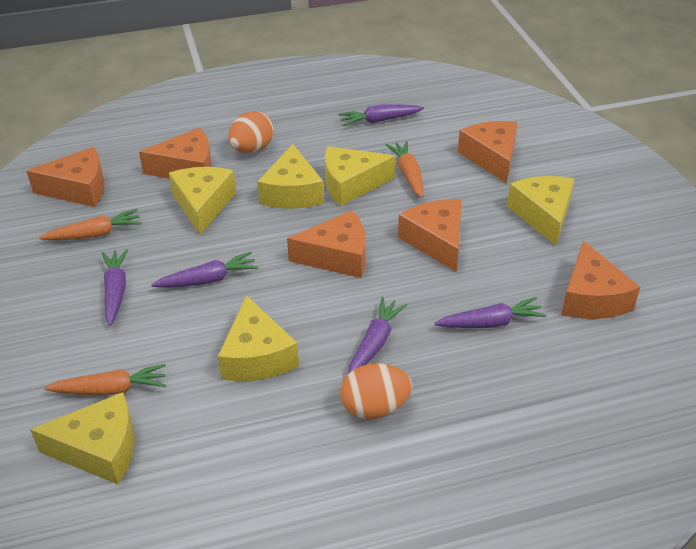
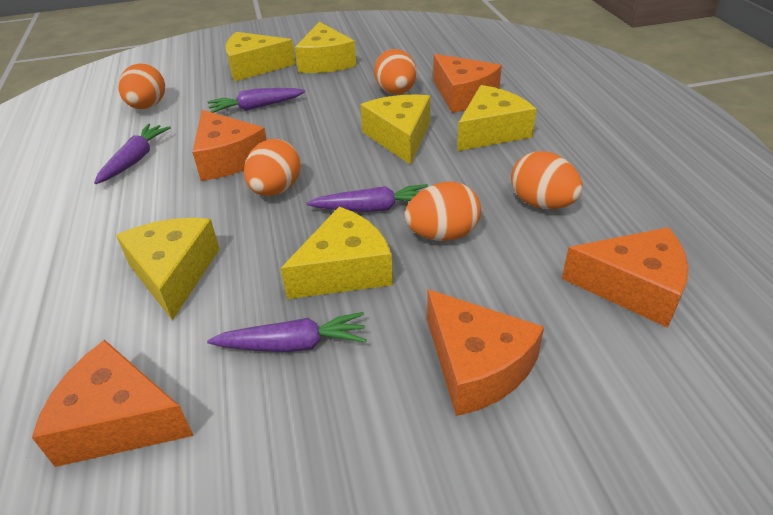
orange carrot: 3 -> 0
orange cheese: 6 -> 5
orange egg: 2 -> 5
purple carrot: 5 -> 4

